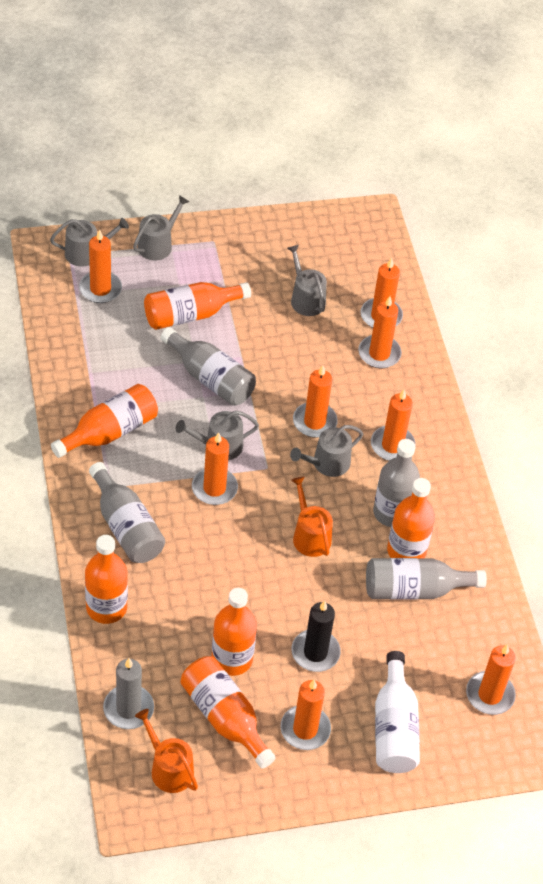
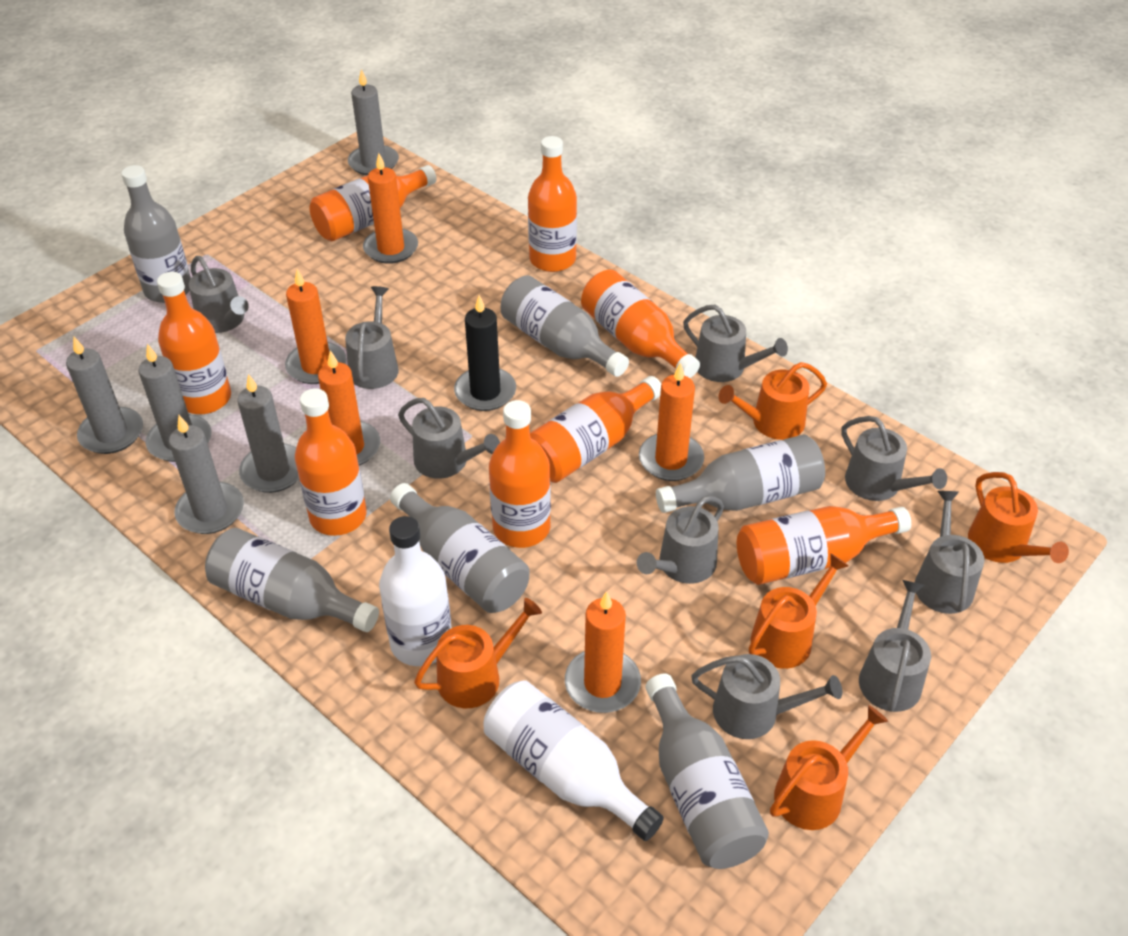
grey bottle: 4 -> 6
grey candle: 1 -> 5
grey watering can: 5 -> 9
orange bottle: 6 -> 8
orange candle: 8 -> 5
orange watering can: 2 -> 5
white bottle: 1 -> 2

